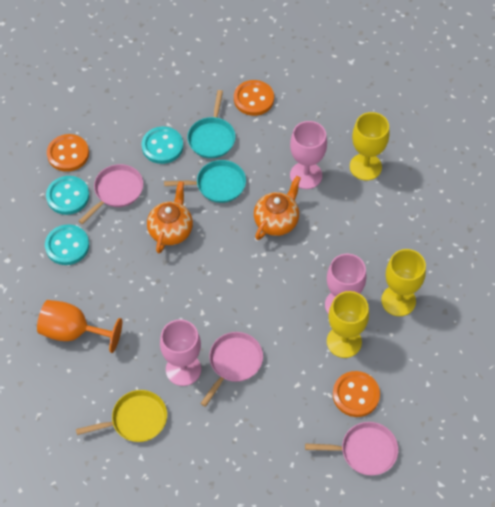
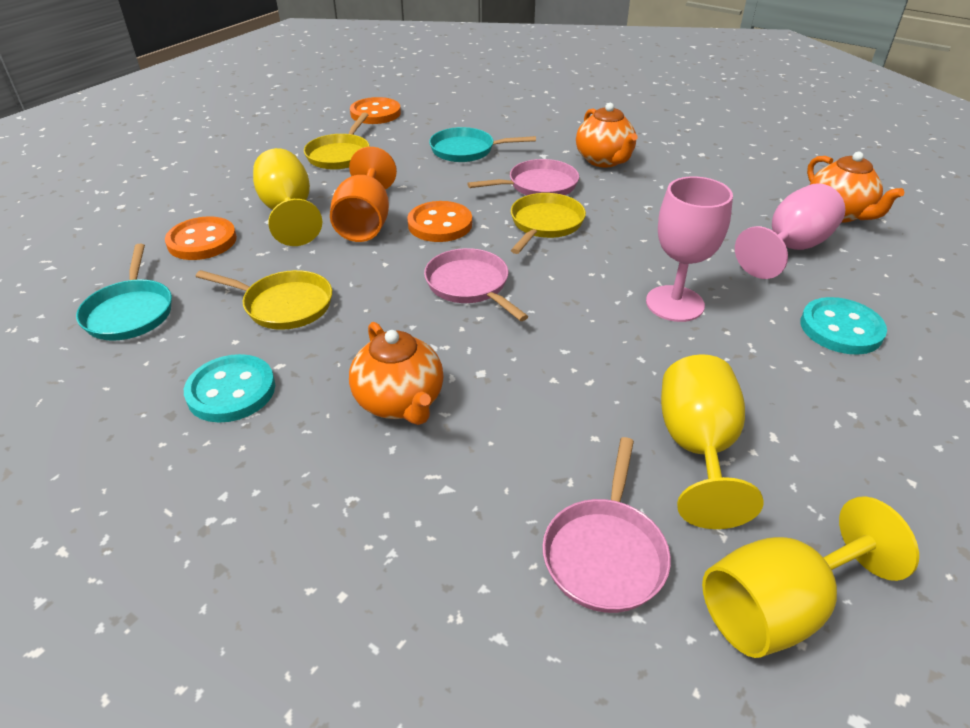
orange teapot: 2 -> 3
pink goblet: 3 -> 2
turquoise button: 3 -> 2
yellow pan: 1 -> 3

